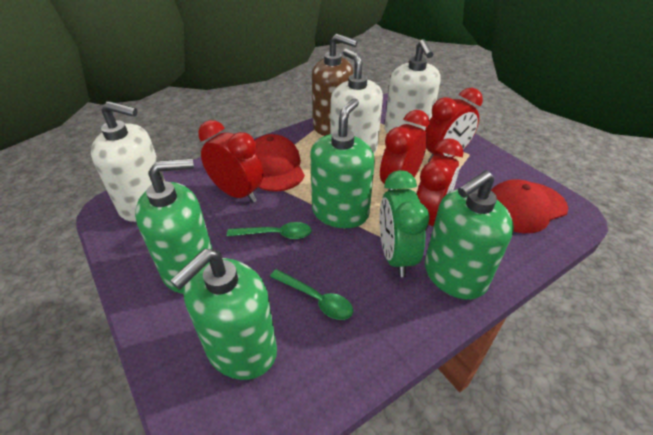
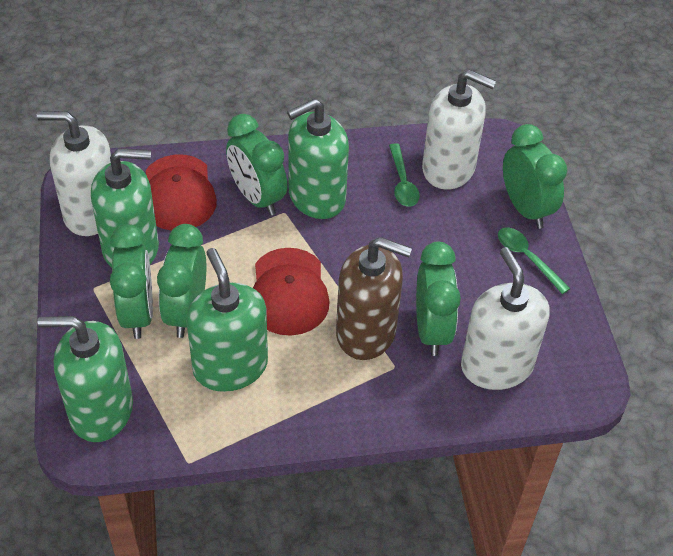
green clock: 1 -> 5
red clock: 4 -> 0

